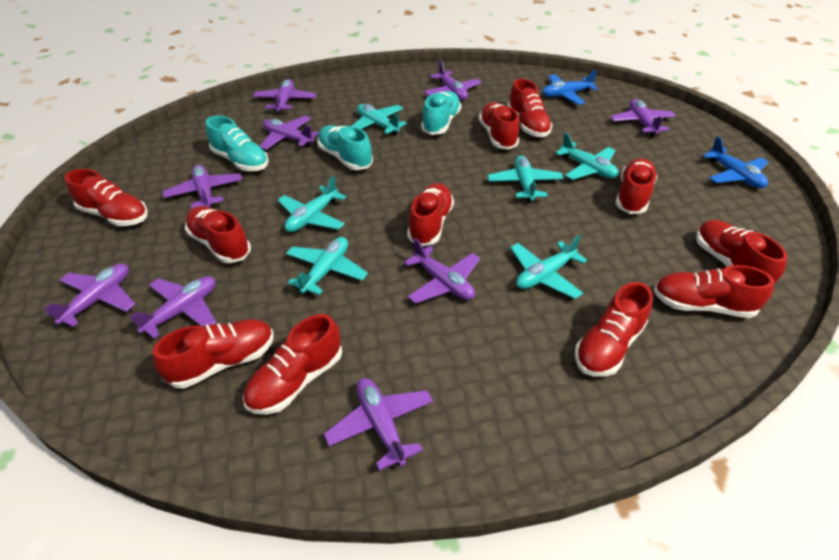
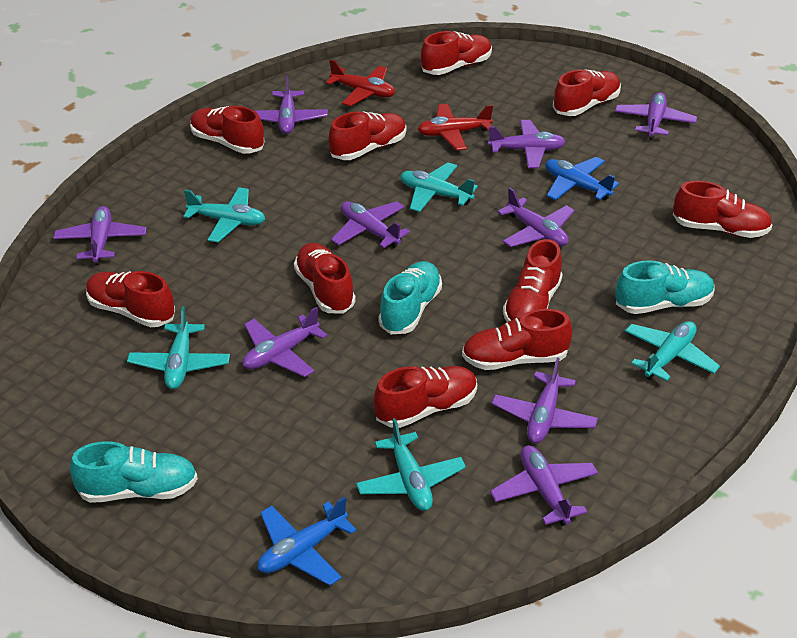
red plane: 0 -> 2
red shoe: 11 -> 10
turquoise plane: 6 -> 5

